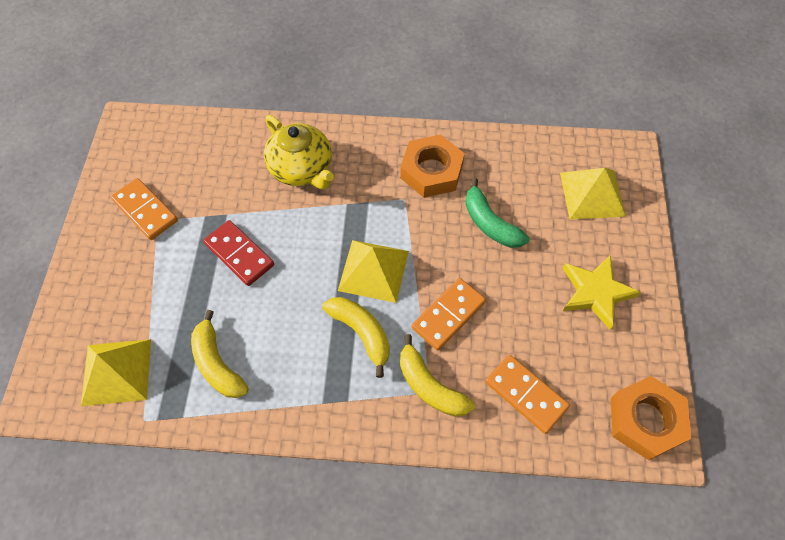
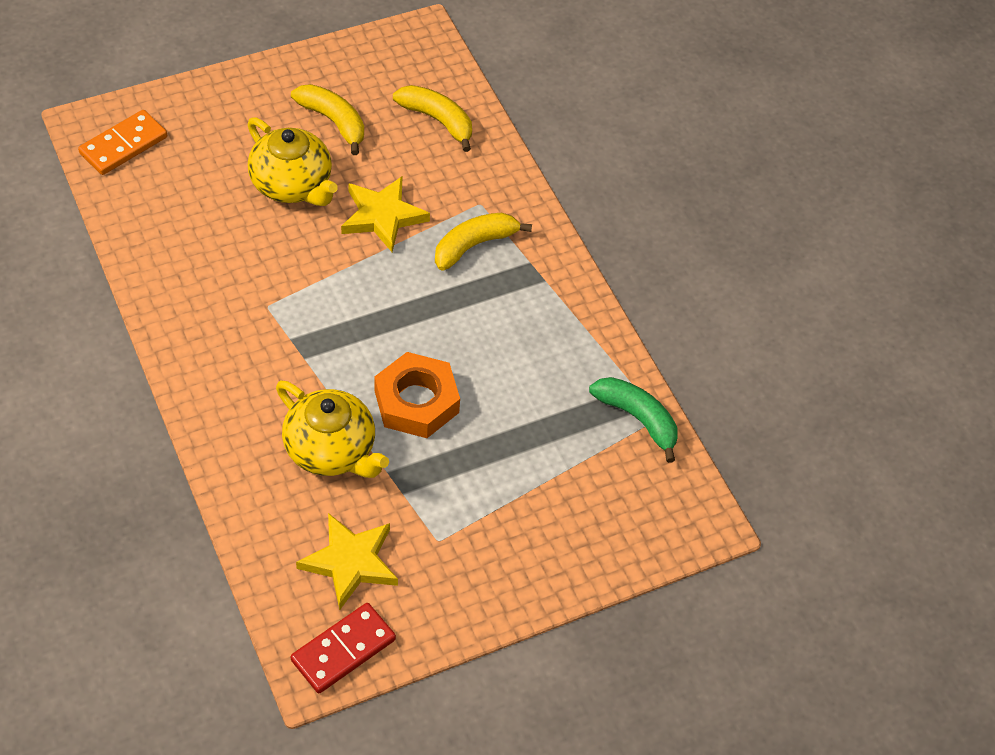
orange domino: 3 -> 1
orange nut: 2 -> 1
yellow pyramid: 3 -> 0
yellow star: 1 -> 2
yellow teapot: 1 -> 2

